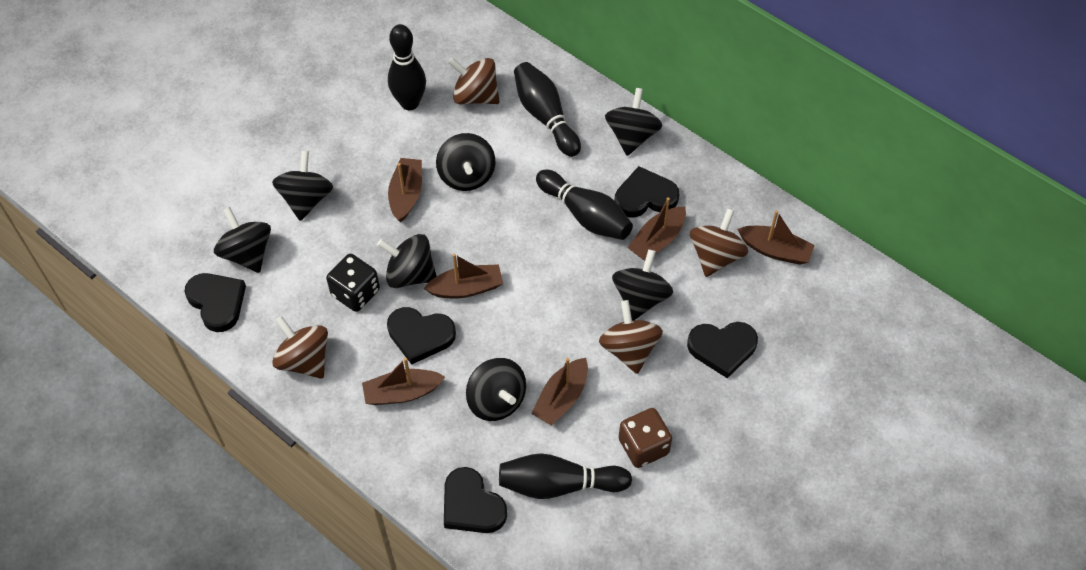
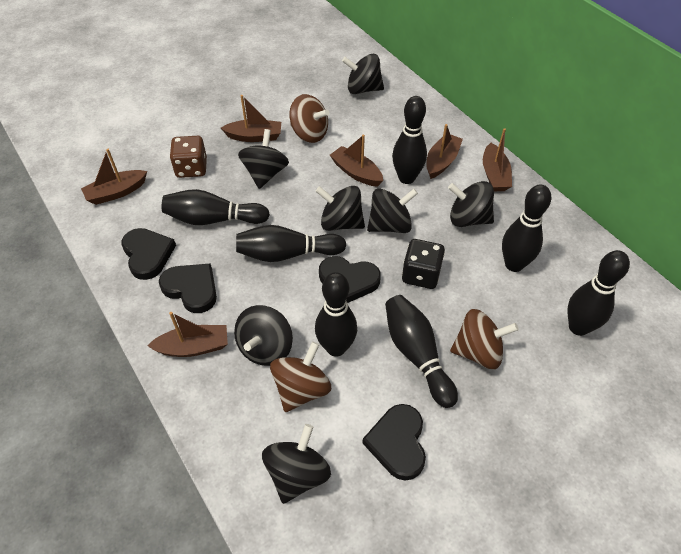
black bowling pin: 4 -> 7
black heart: 5 -> 4
brown spinning top: 4 -> 3

